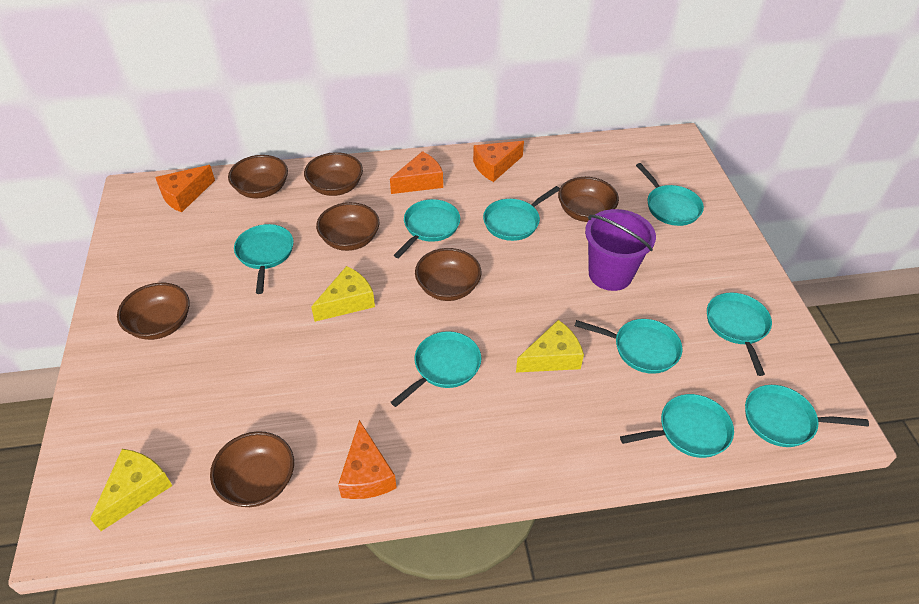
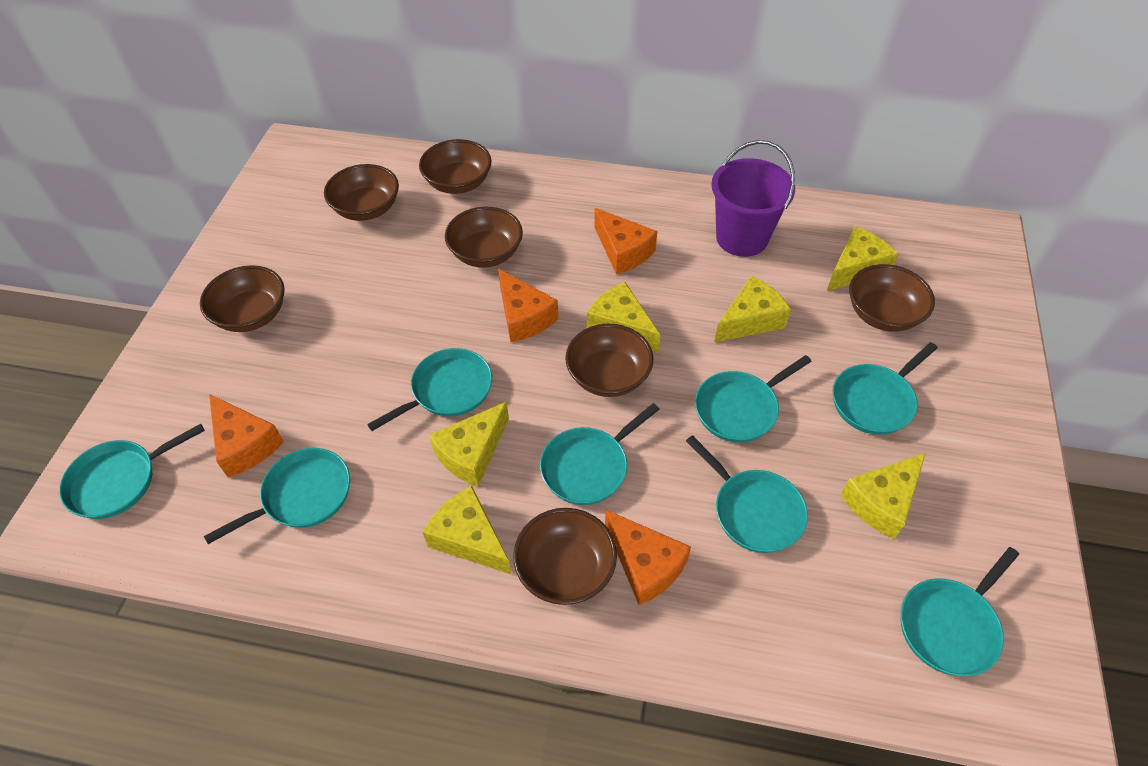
turquoise pan: 9 -> 8
yellow cheese: 3 -> 6

